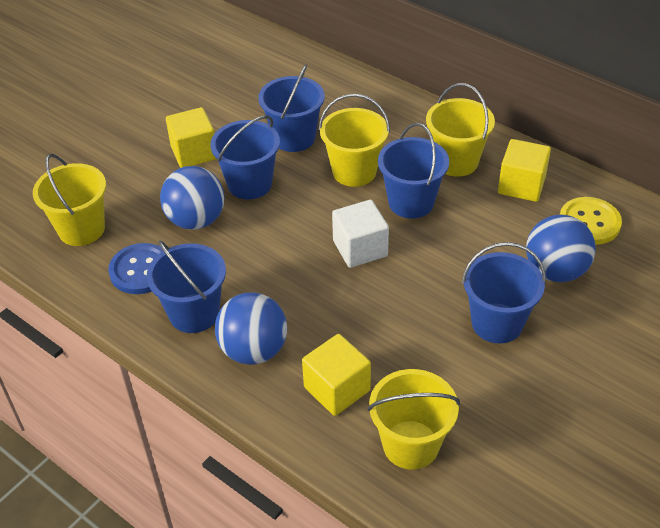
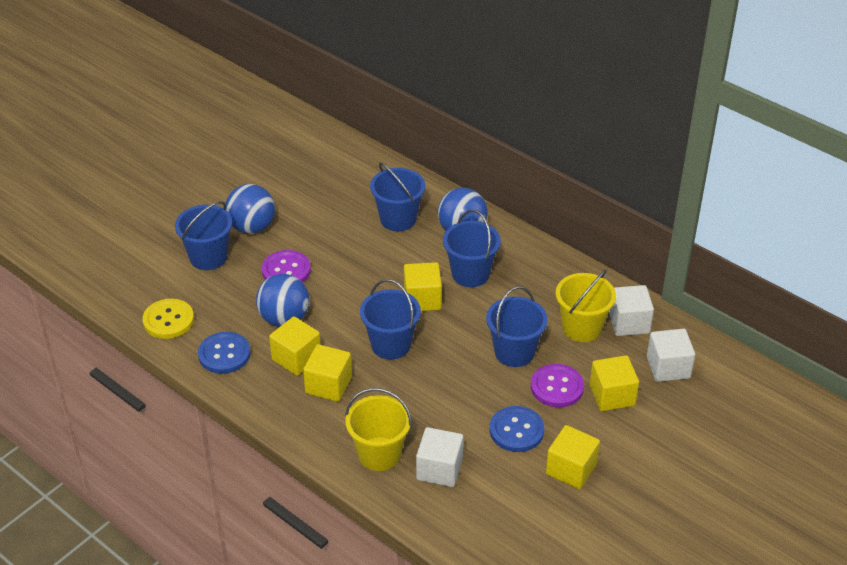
blue button: 1 -> 2
purple button: 0 -> 2
white cube: 1 -> 3
yellow bucket: 4 -> 2
yellow cube: 3 -> 5

